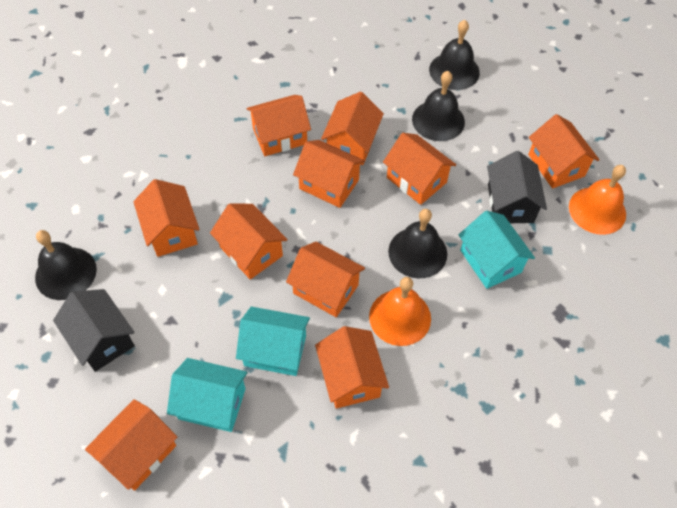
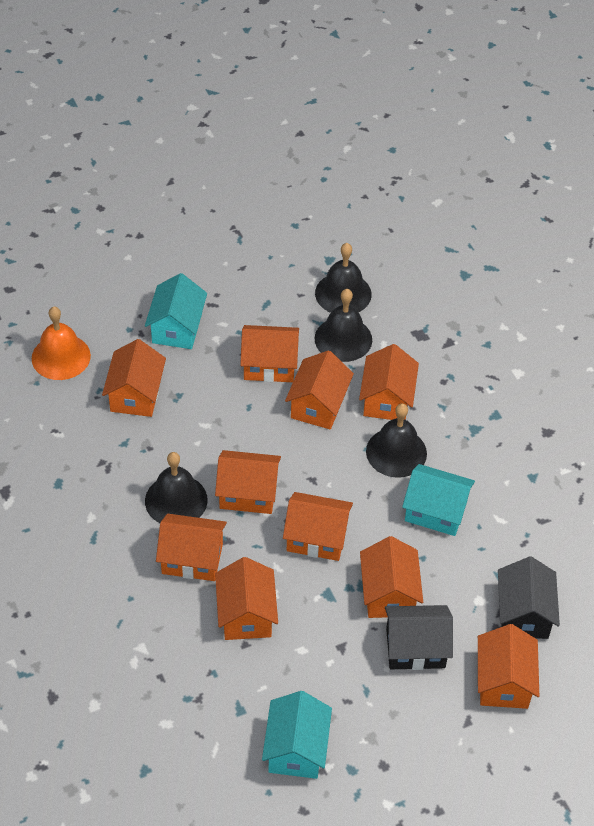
orange bell: 2 -> 1

